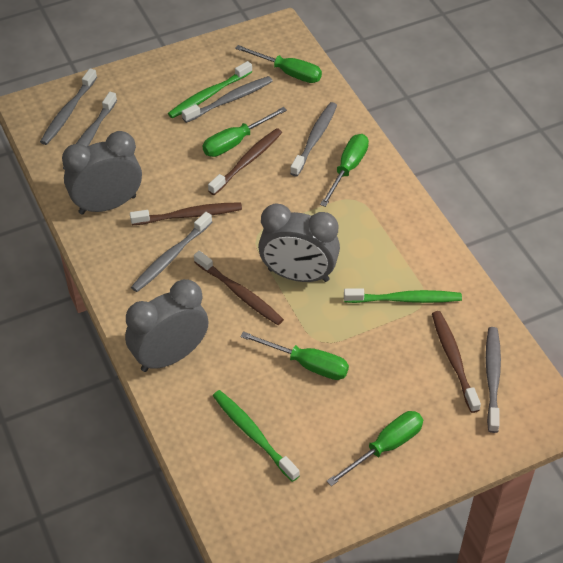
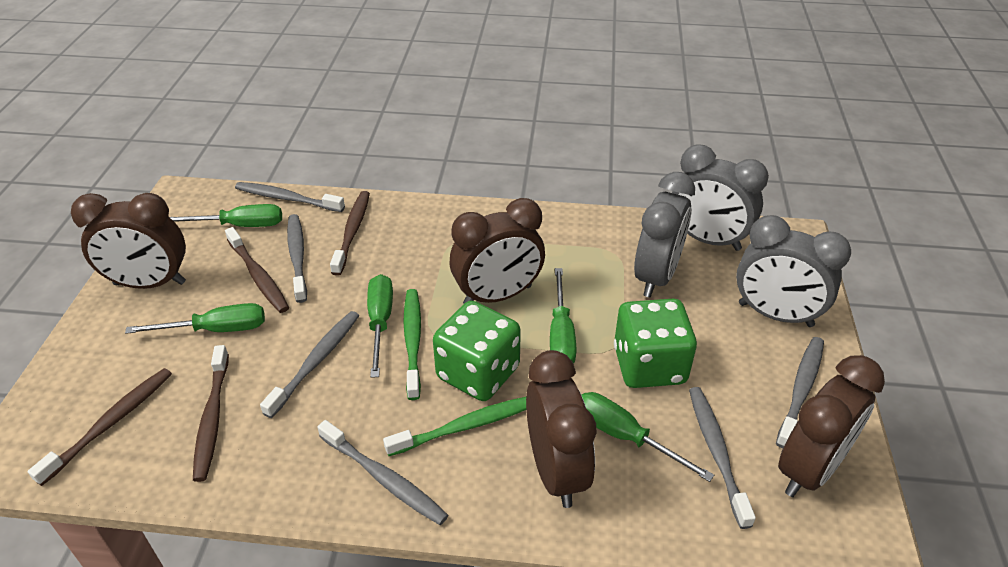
brown clock: 0 -> 4
green dice: 0 -> 2
green toothbrush: 3 -> 2

